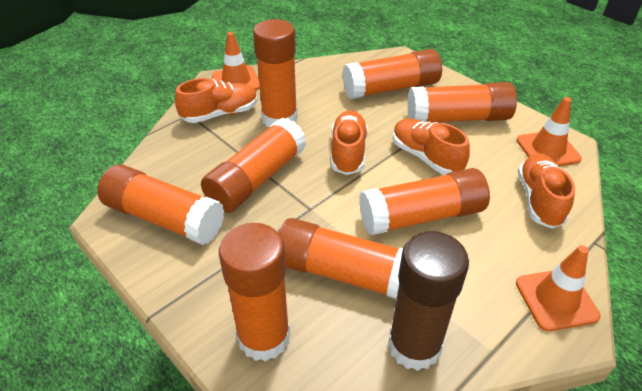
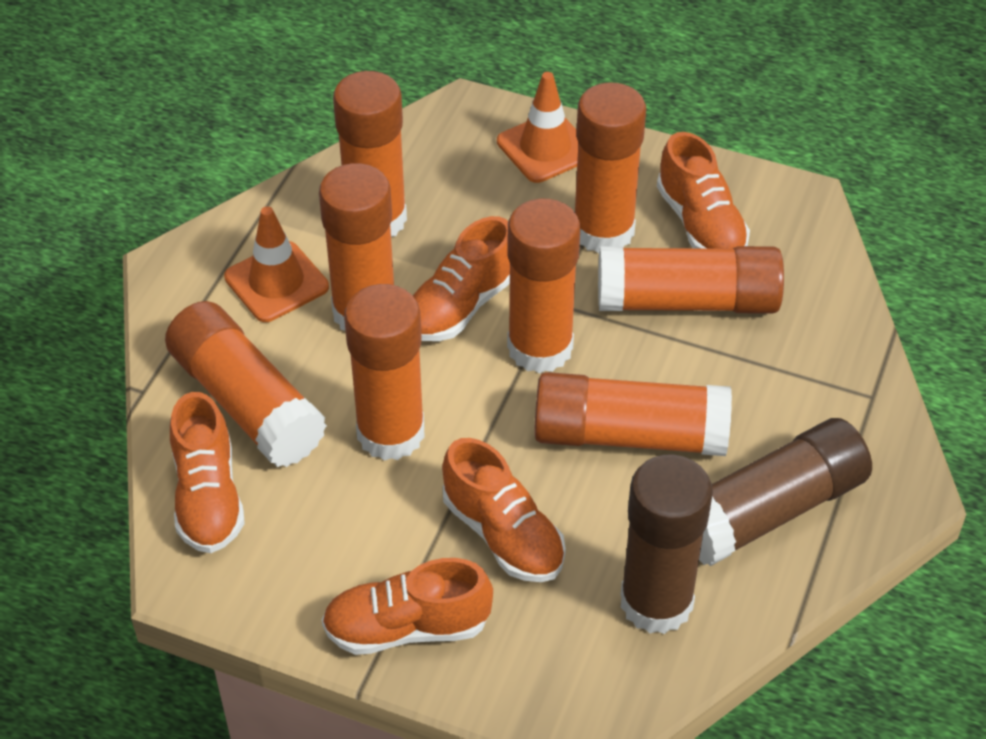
brown glue stick: 1 -> 2
orange shoe: 4 -> 5
orange traffic cone: 3 -> 2

